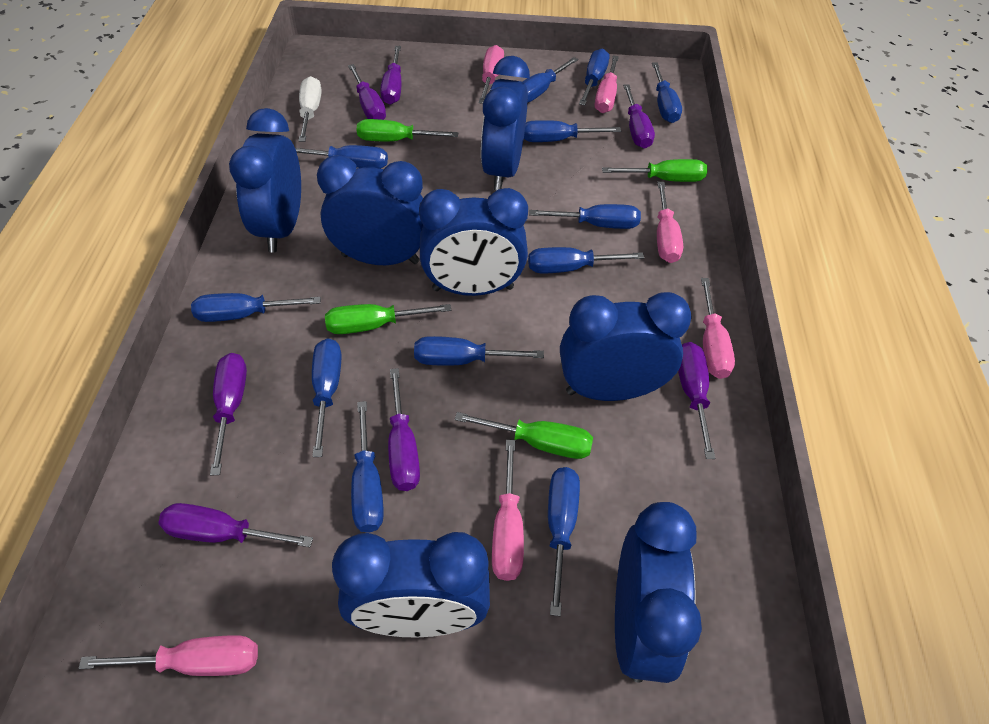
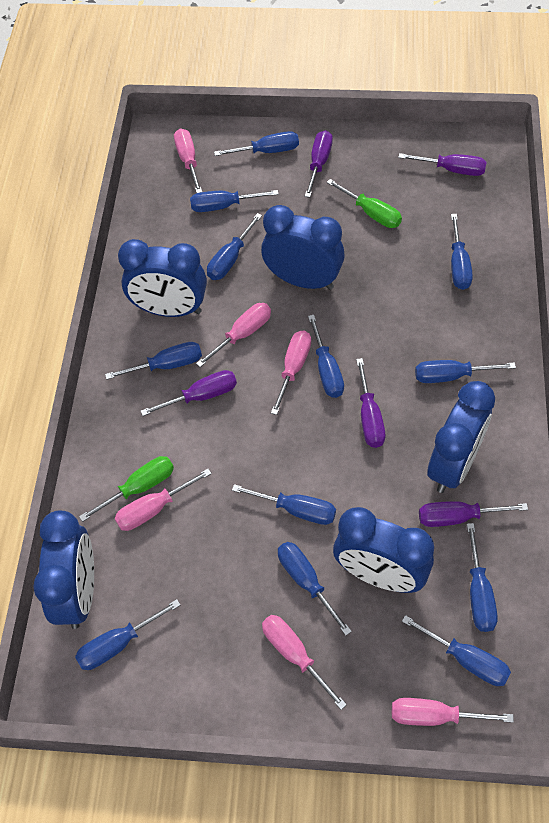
blue clock: 7 -> 5
green screwdriver: 4 -> 2
purple screwdriver: 7 -> 5
white screwdriver: 1 -> 0

